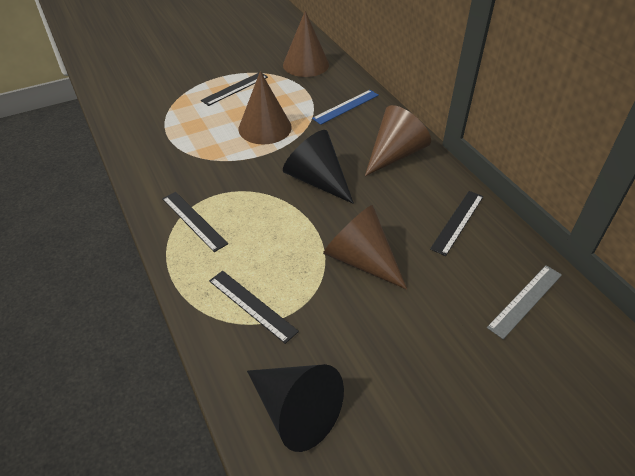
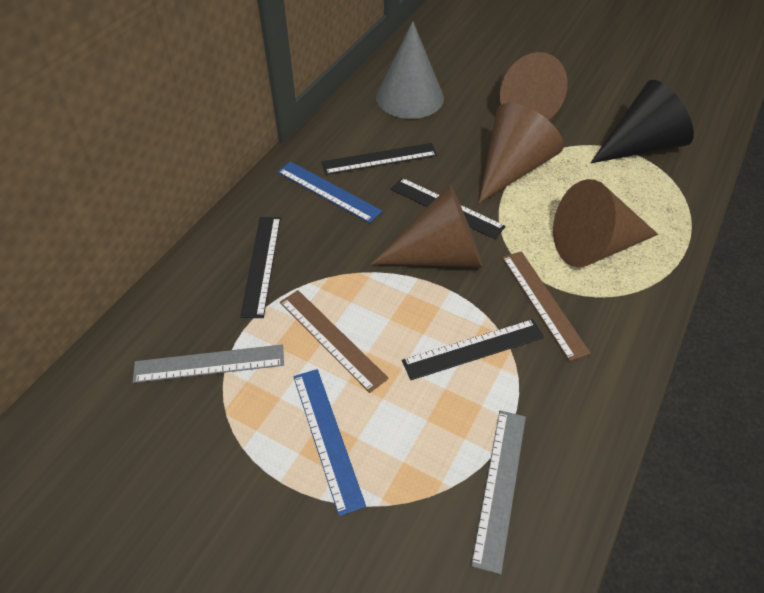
black cone: 2 -> 1
blue ruler: 1 -> 2
brown ruler: 0 -> 2
grey cone: 0 -> 1
grey ruler: 1 -> 2

